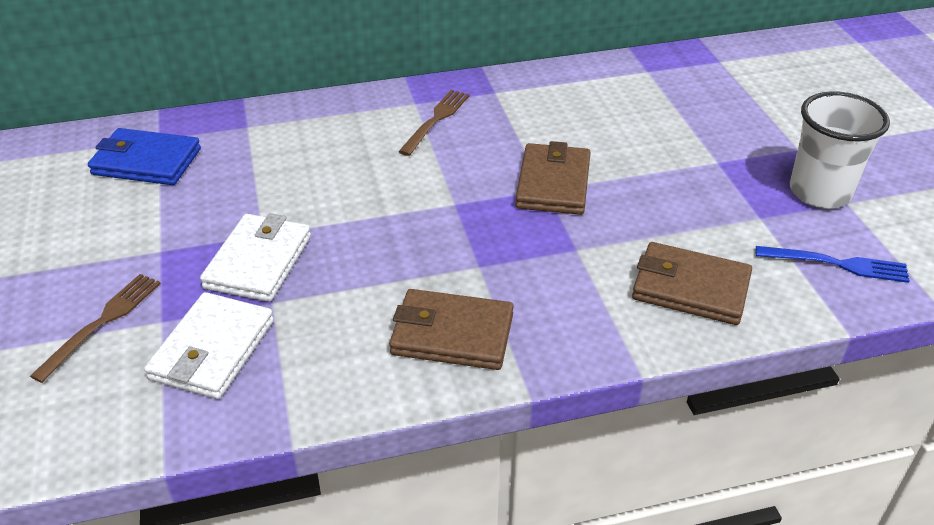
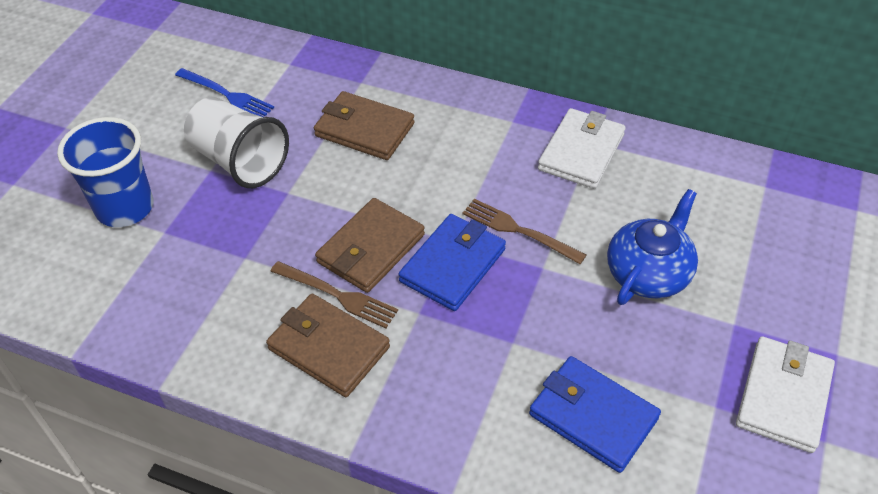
blue cup: 0 -> 1
blue teapot: 0 -> 1
blue wallet: 1 -> 2

